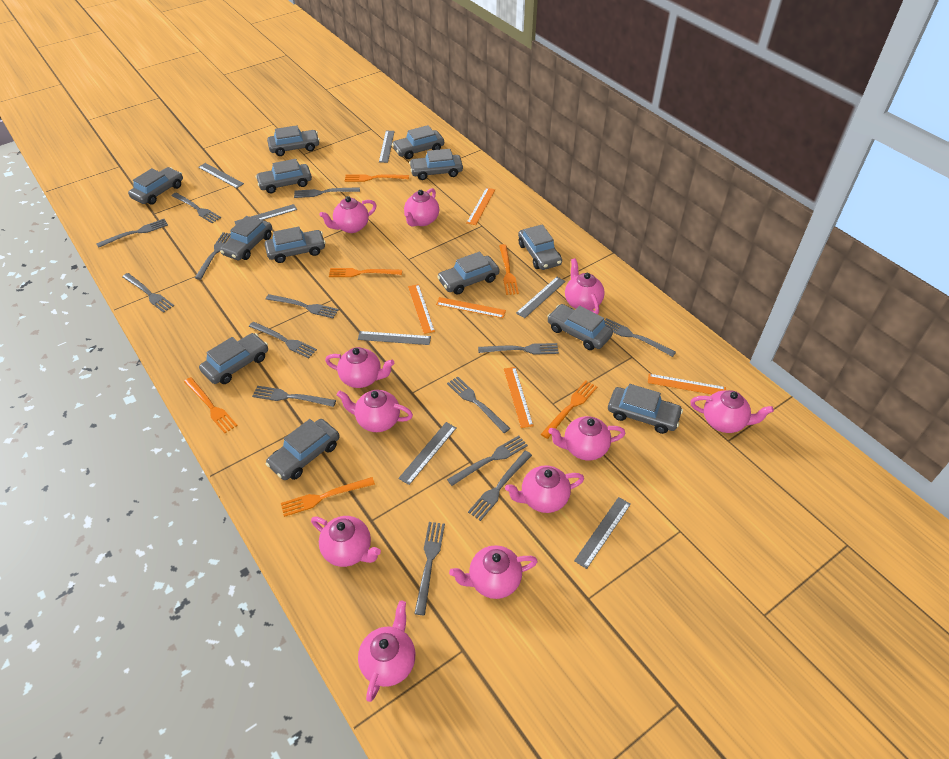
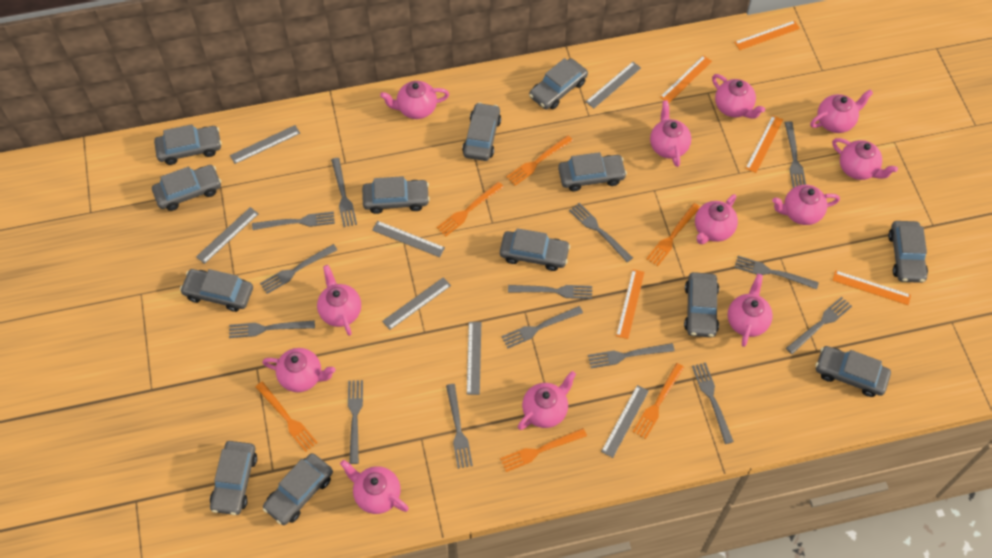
pink teapot: 11 -> 12

